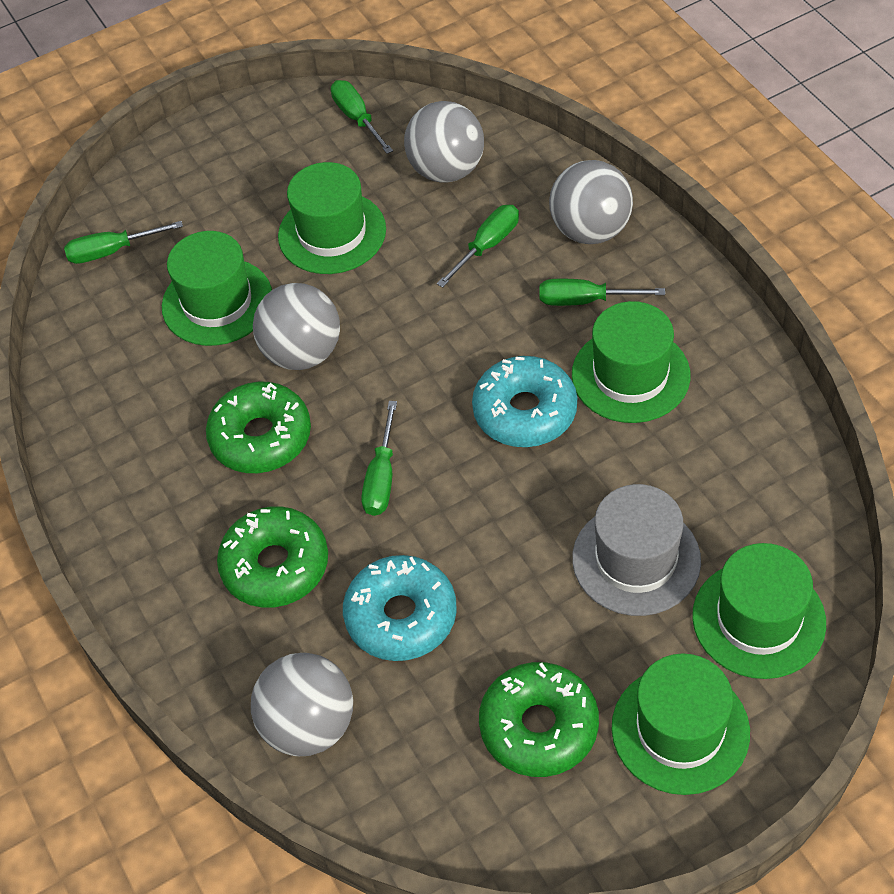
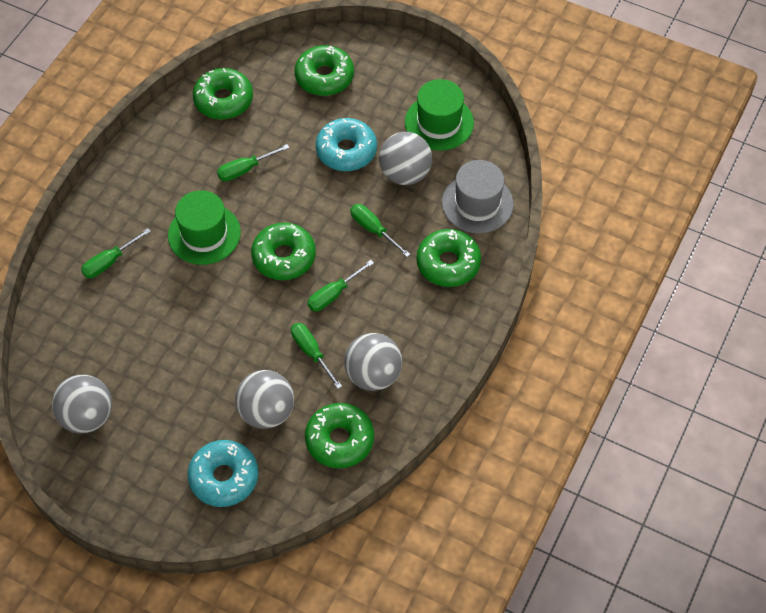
green donut: 3 -> 5
green hat: 5 -> 2

